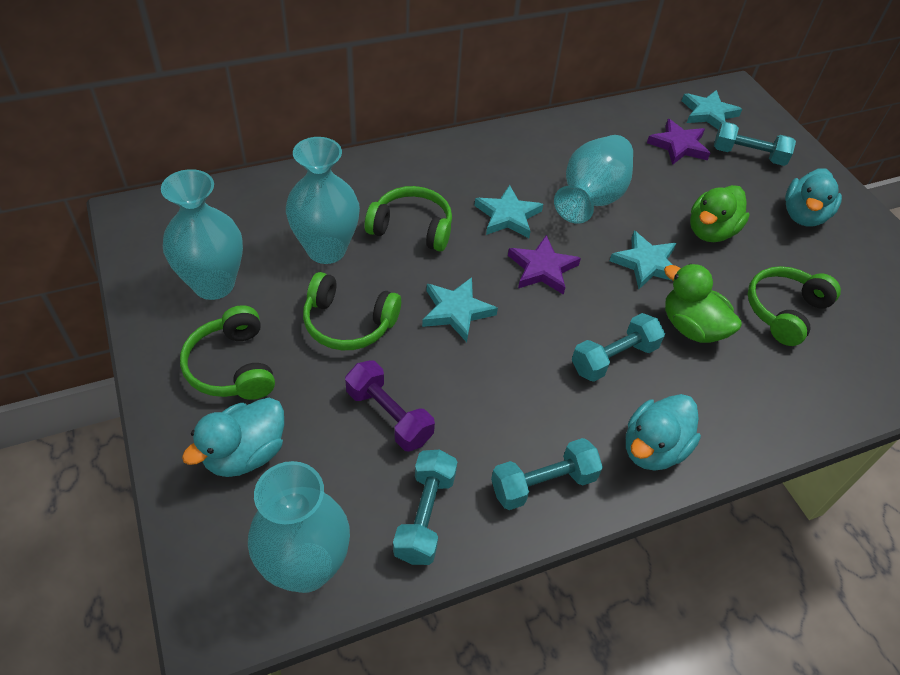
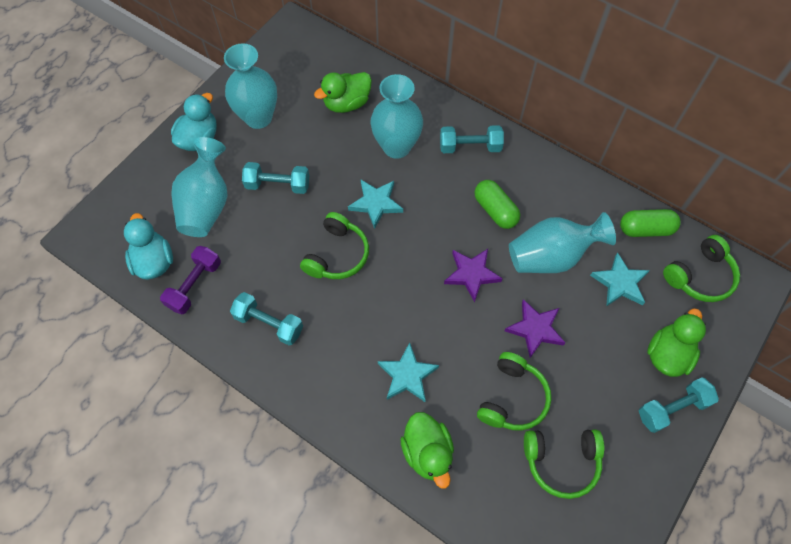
green capsule: 0 -> 2
green duck: 2 -> 3
turquoise duck: 3 -> 2
turquoise star: 4 -> 3

